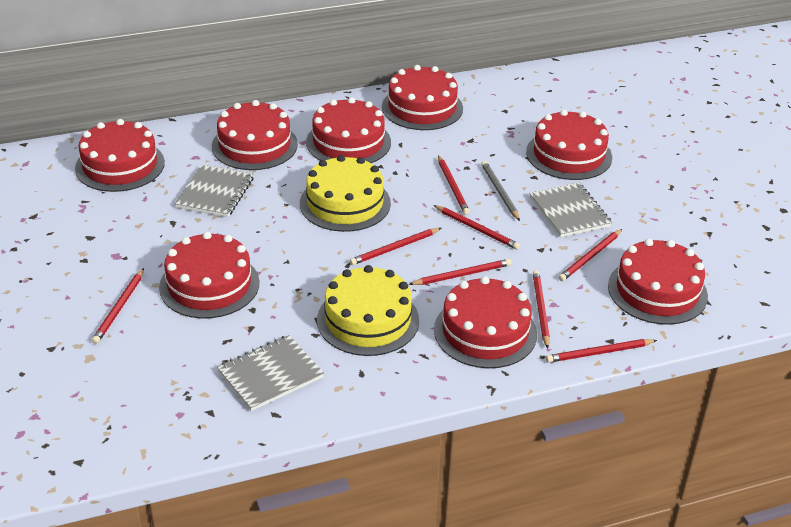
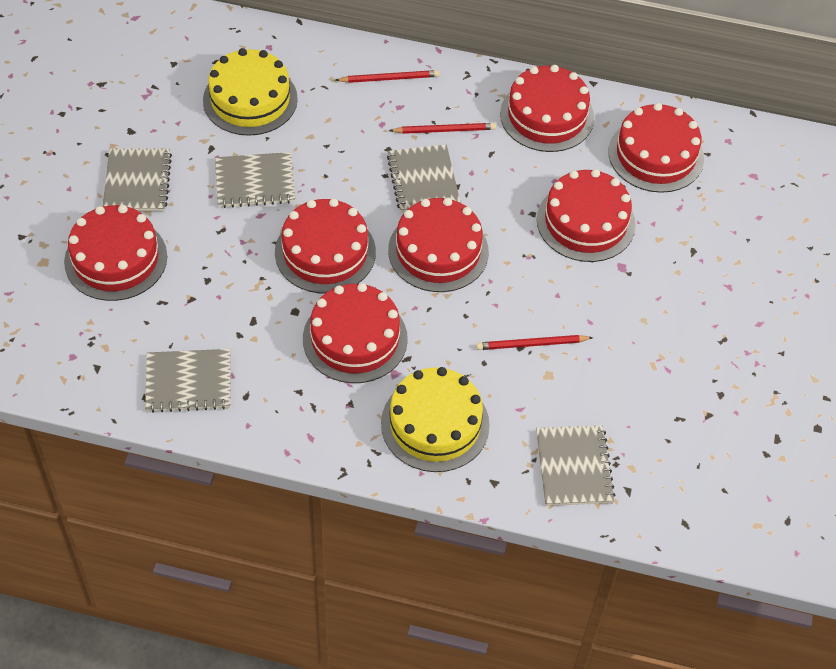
grey notebook: 3 -> 5
grey pencil: 1 -> 0
red cake: 8 -> 7
red pencil: 8 -> 3

